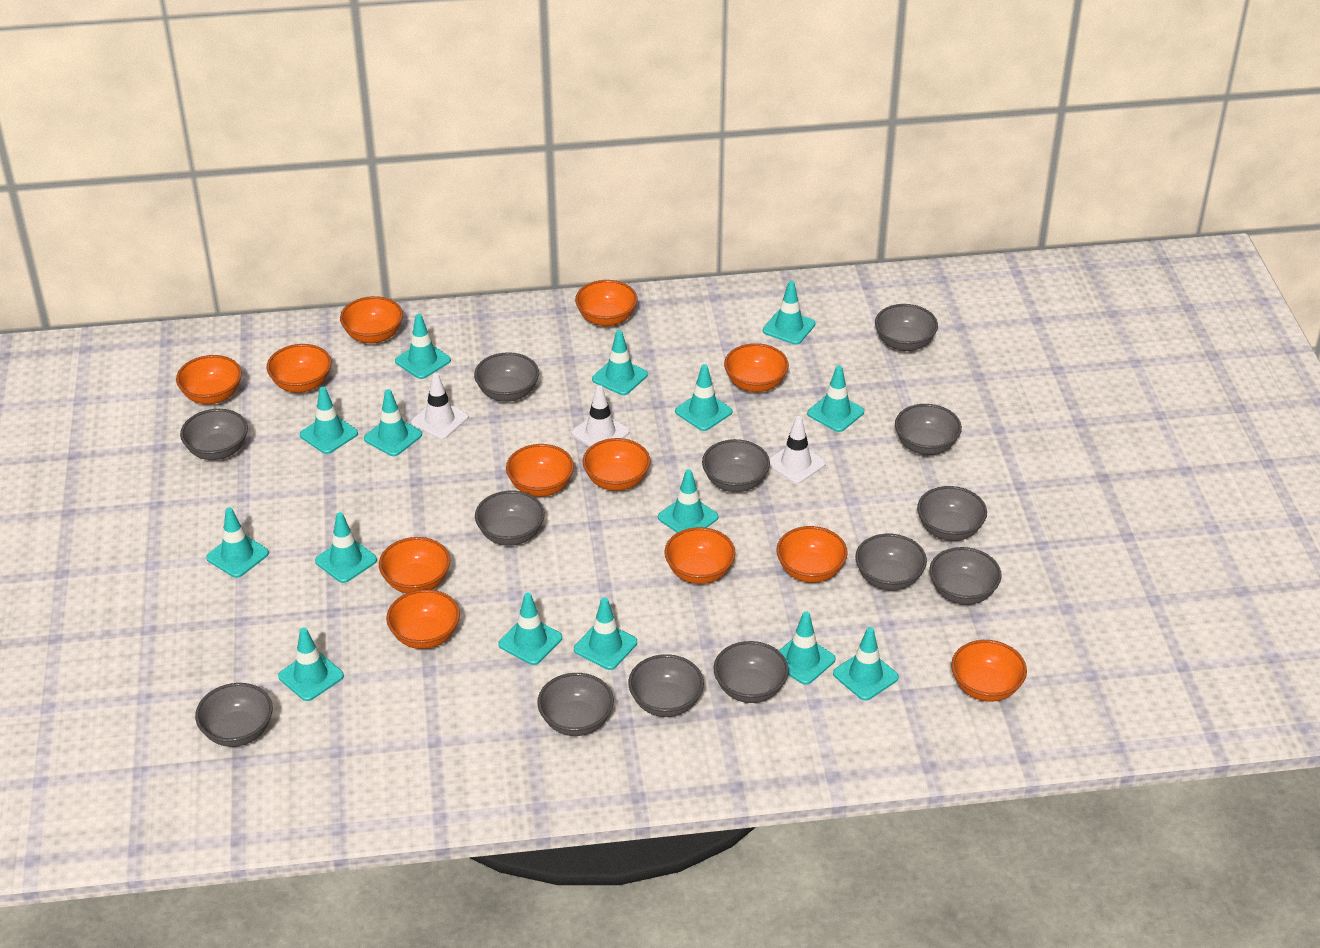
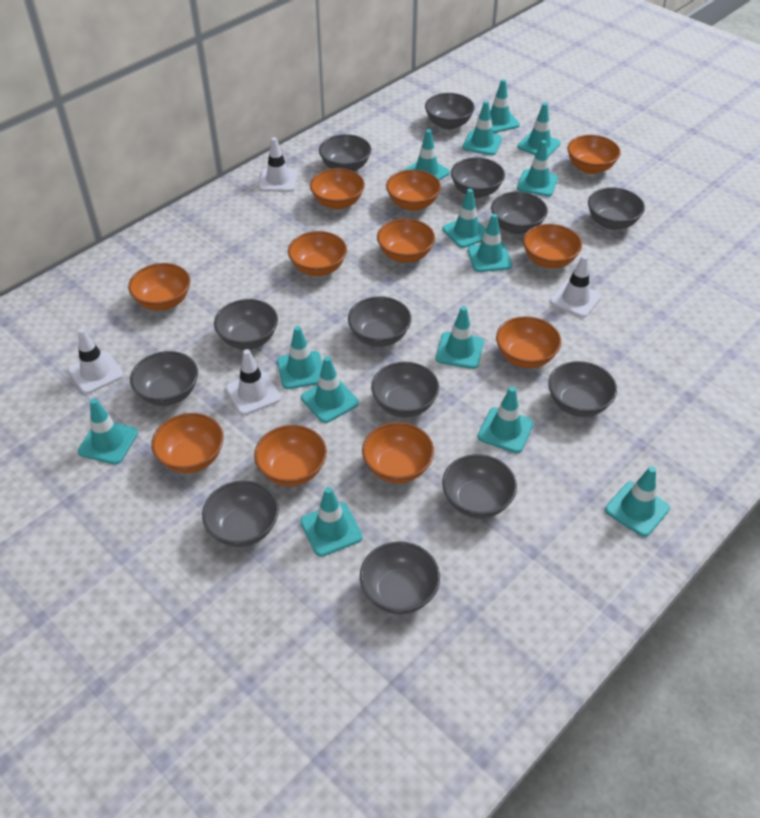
orange bowl: 12 -> 11
turquoise traffic cone: 15 -> 14
white traffic cone: 3 -> 4

